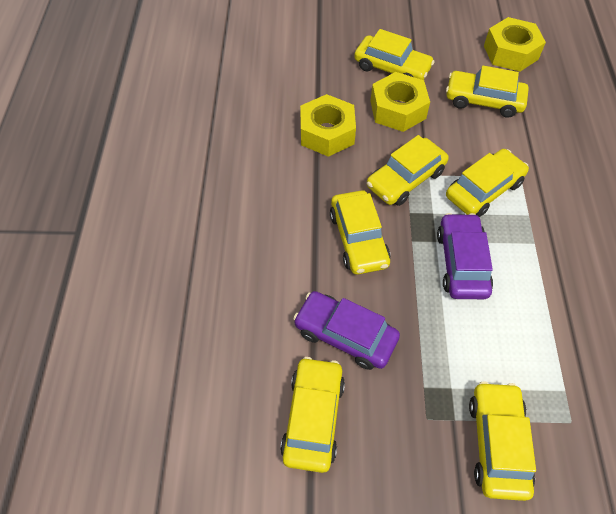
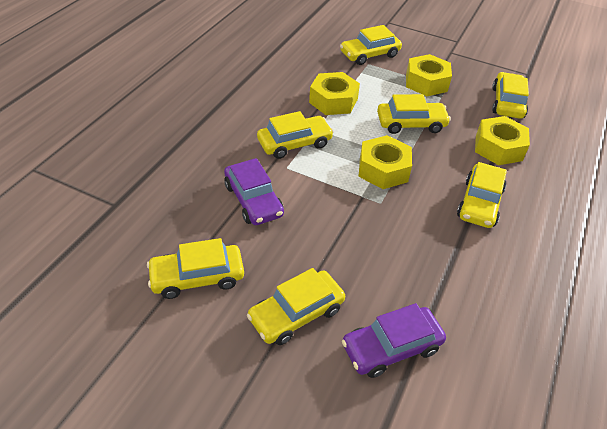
yellow nut: 3 -> 4

